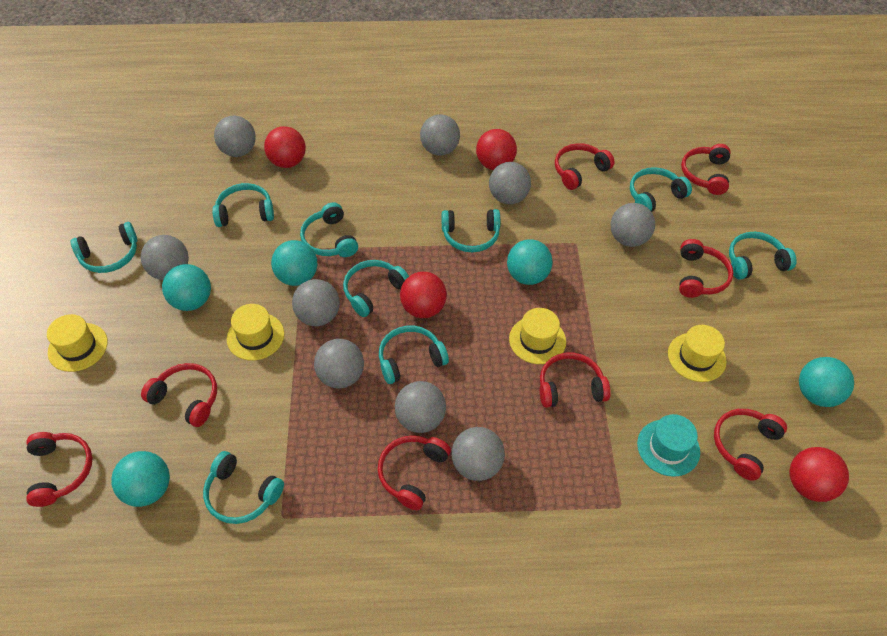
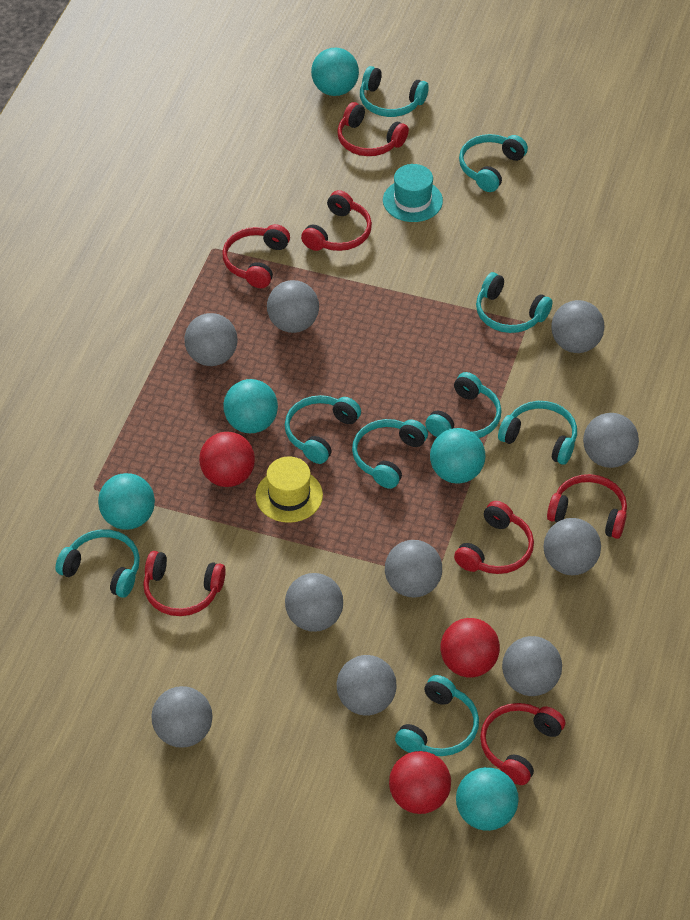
grey ball: 9 -> 10
red ball: 4 -> 3
red headphones: 8 -> 7
yellow hat: 4 -> 1

